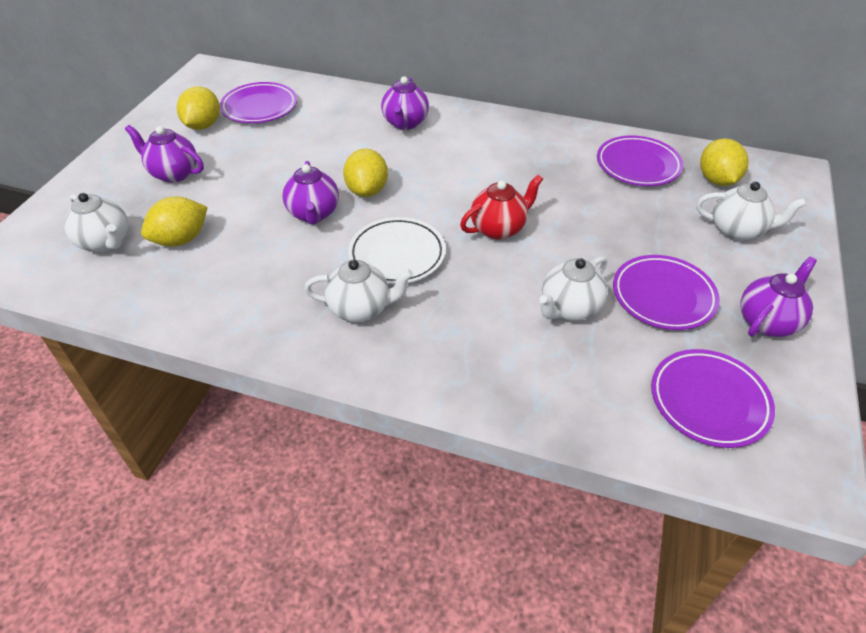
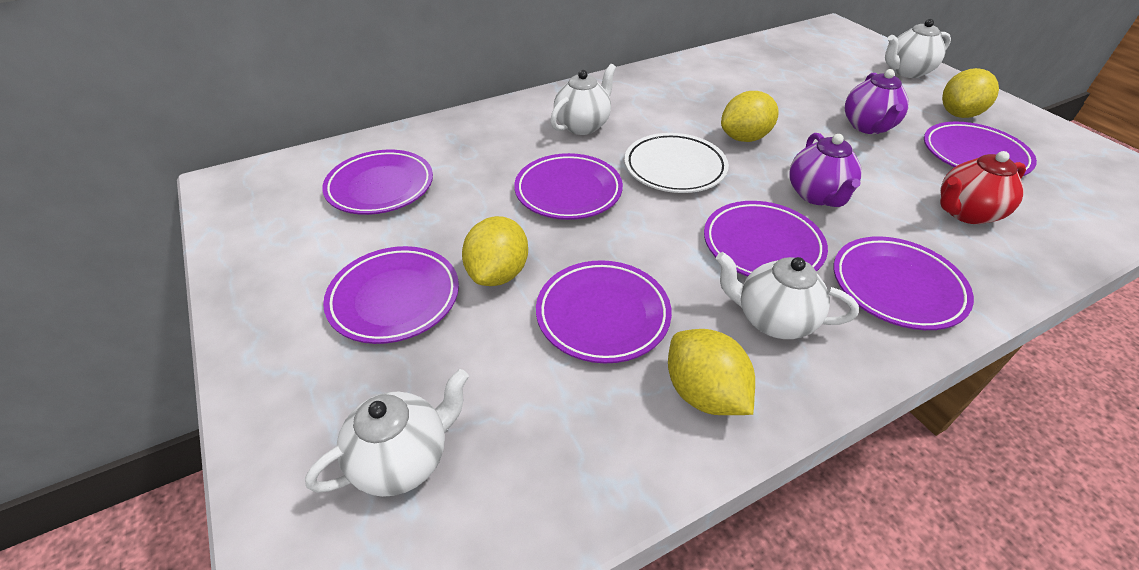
purple plate: 4 -> 7
purple teapot: 4 -> 2

